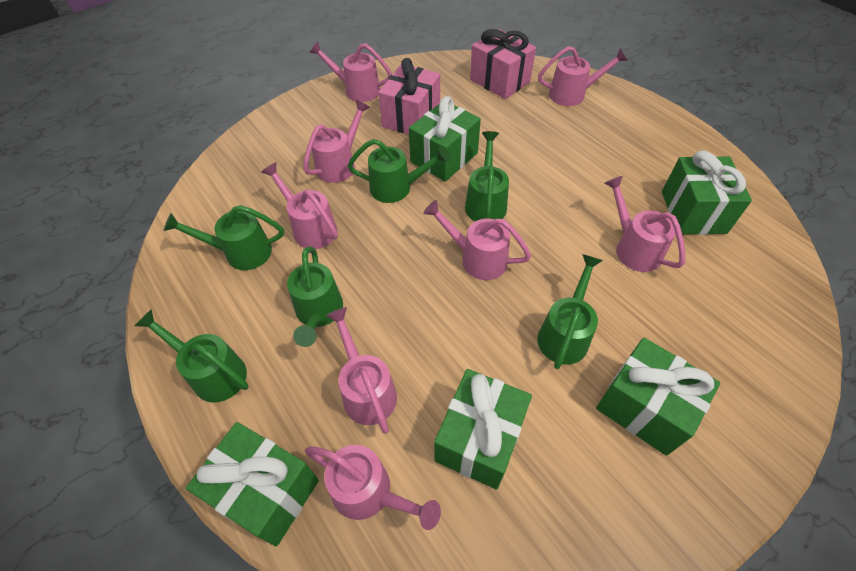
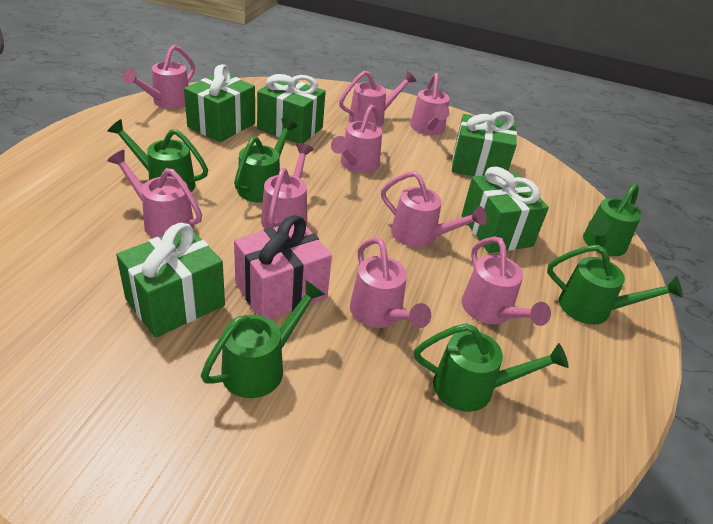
pink gift: 2 -> 1
pink watering can: 8 -> 9

